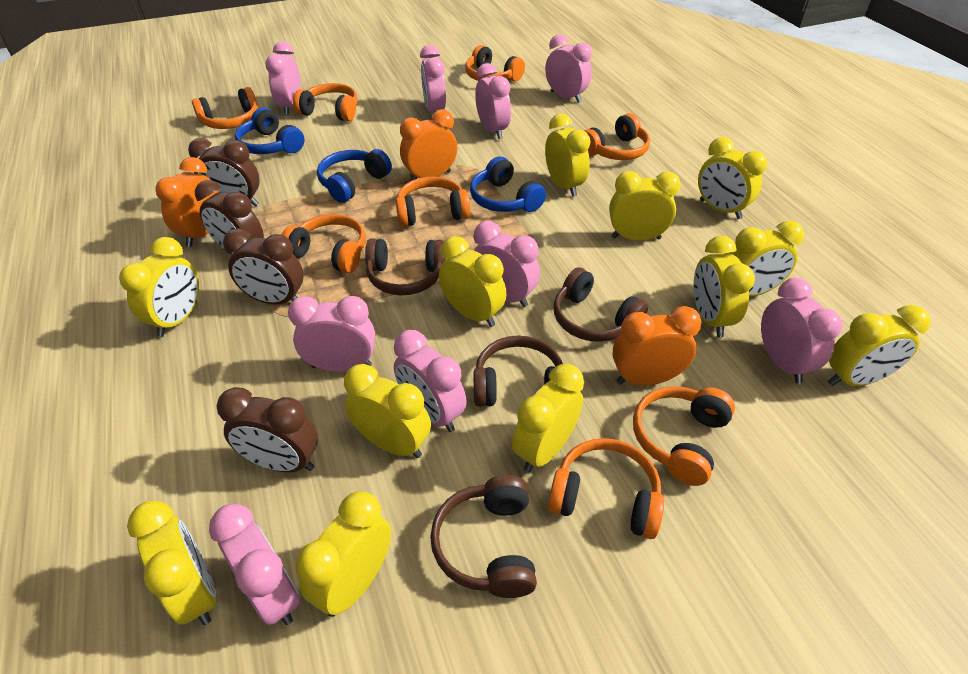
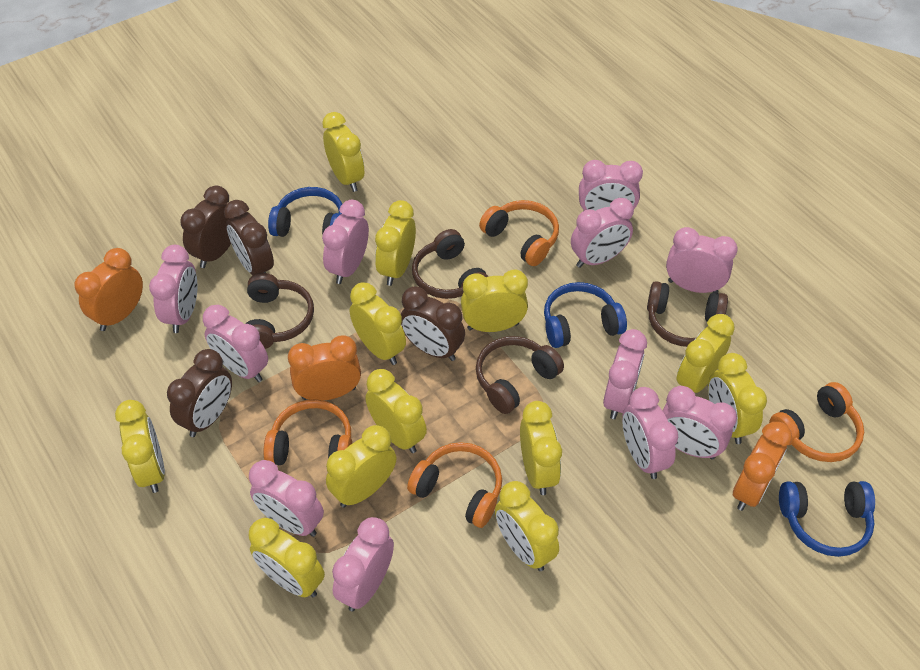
orange headphones: 8 -> 4
pink clock: 9 -> 11

